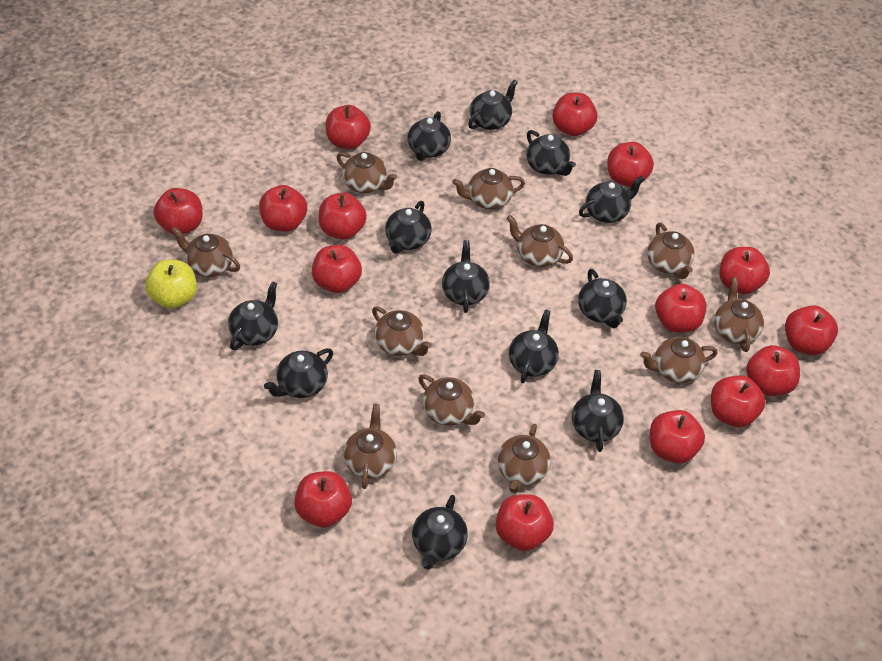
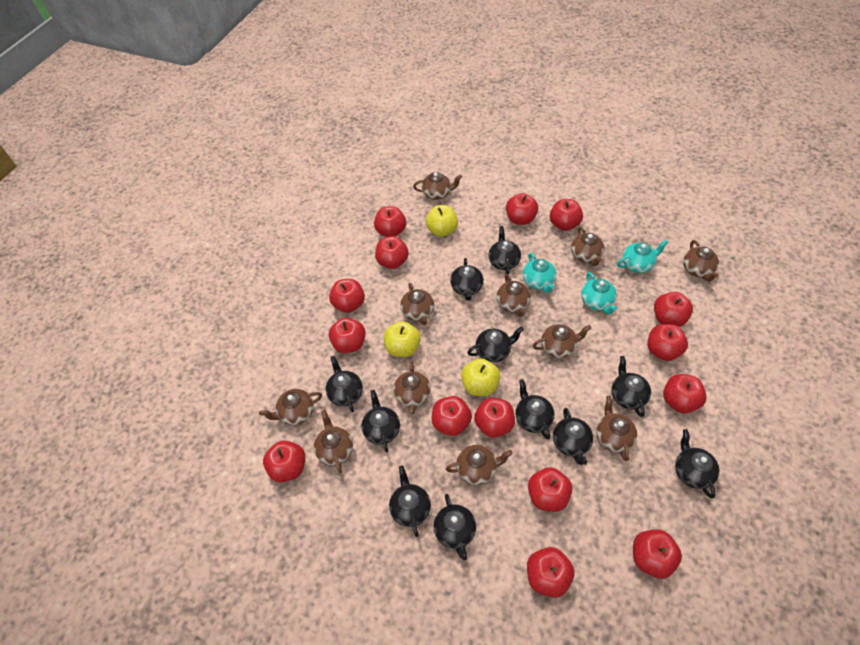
black teapot: 12 -> 11
turquoise teapot: 0 -> 3
yellow apple: 1 -> 3

